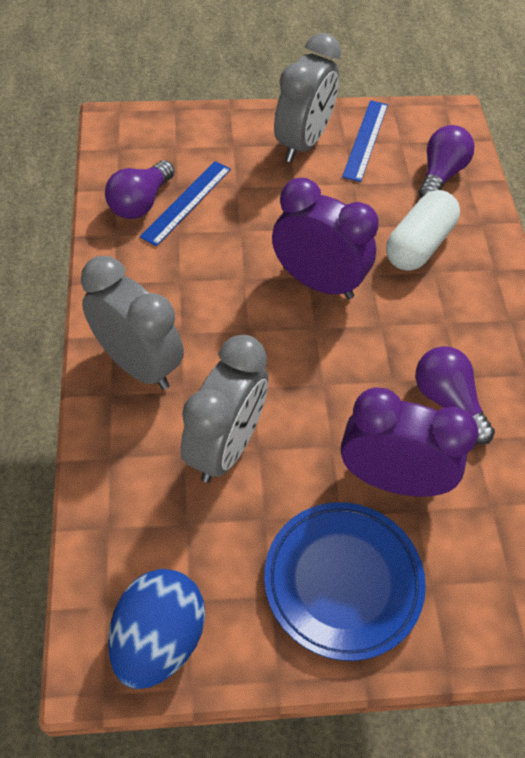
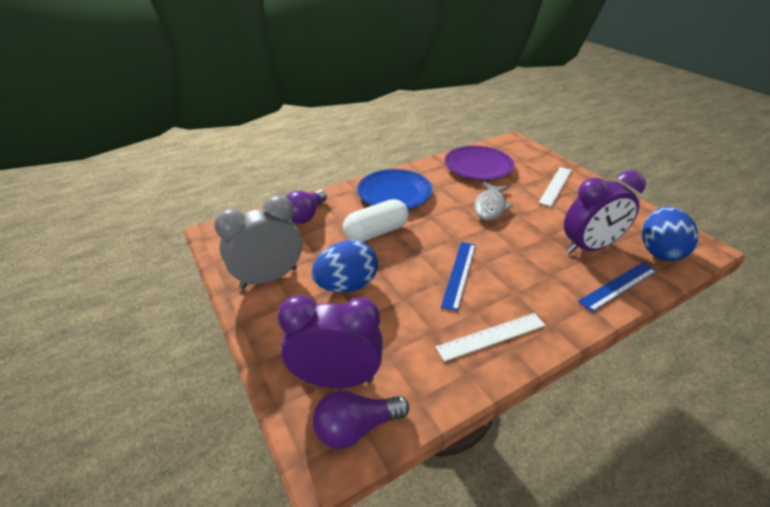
blue egg: 1 -> 2
grey clock: 3 -> 1
grey fish: 0 -> 1
purple light bulb: 3 -> 2
purple plate: 0 -> 1
white ruler: 0 -> 2

